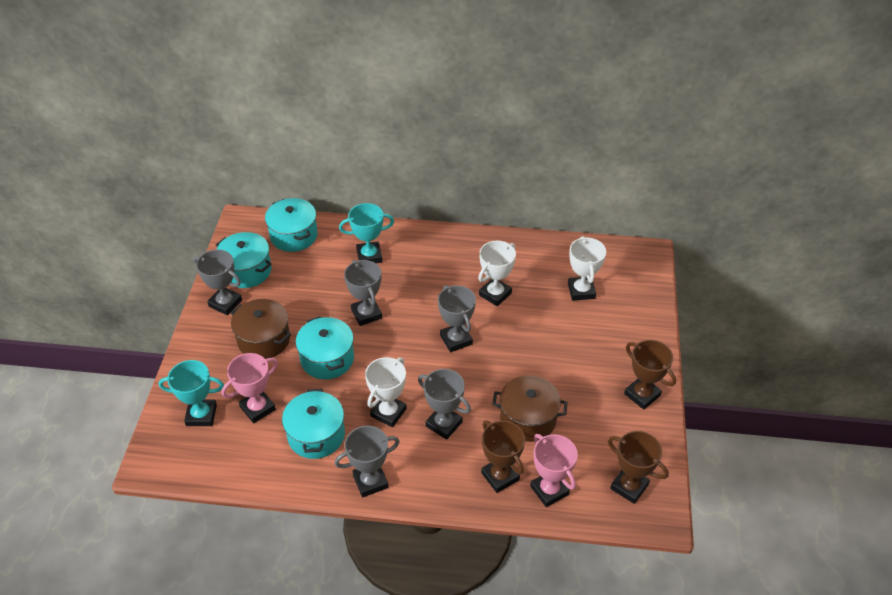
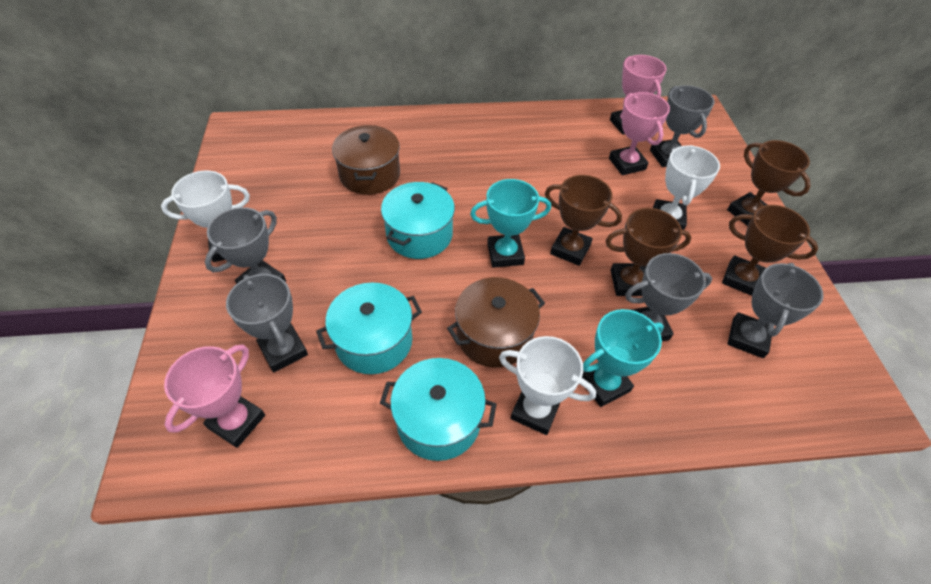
brown trophy: 3 -> 4
pink trophy: 2 -> 3
turquoise pot: 4 -> 3

